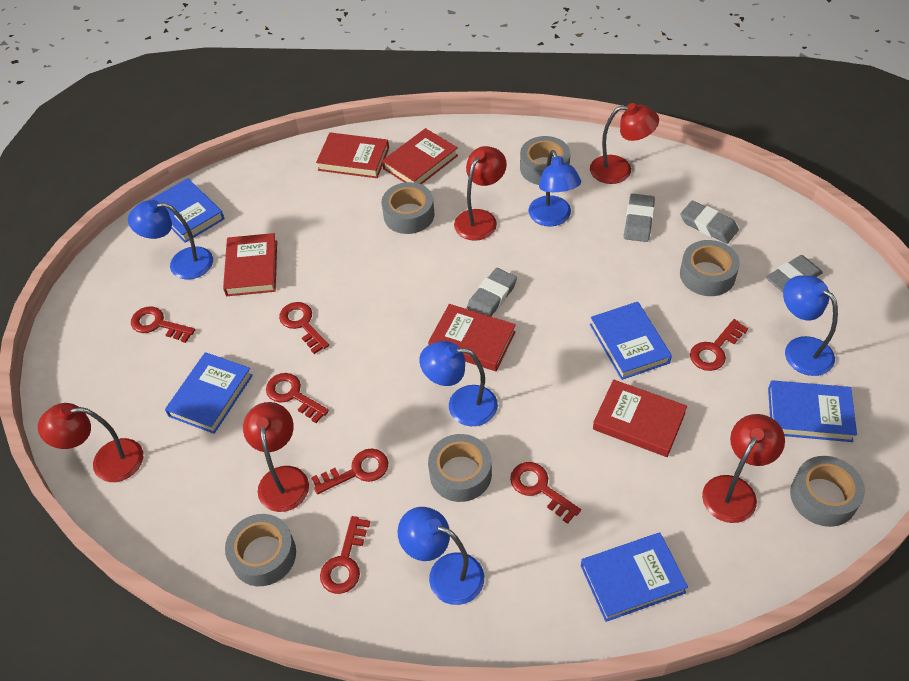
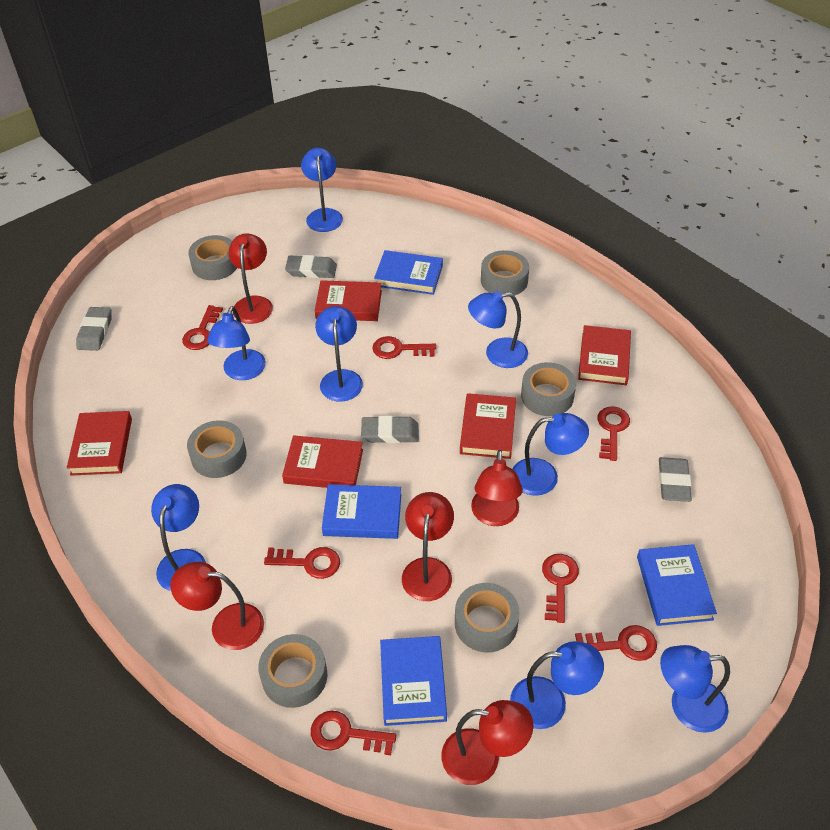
blue book: 5 -> 4
blue lamp: 5 -> 8

